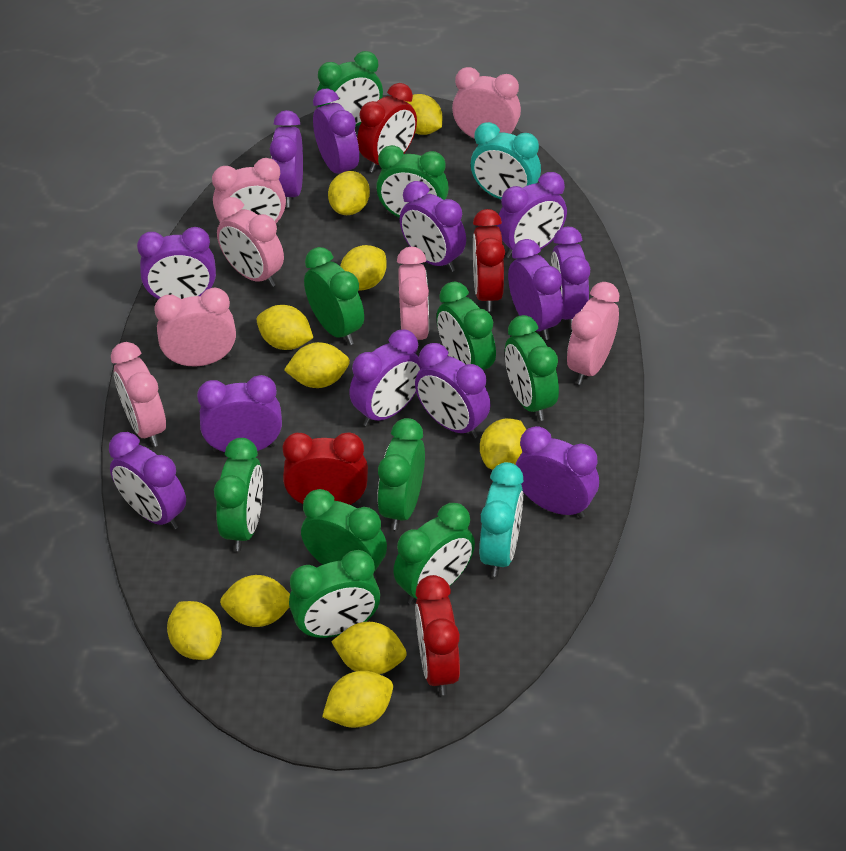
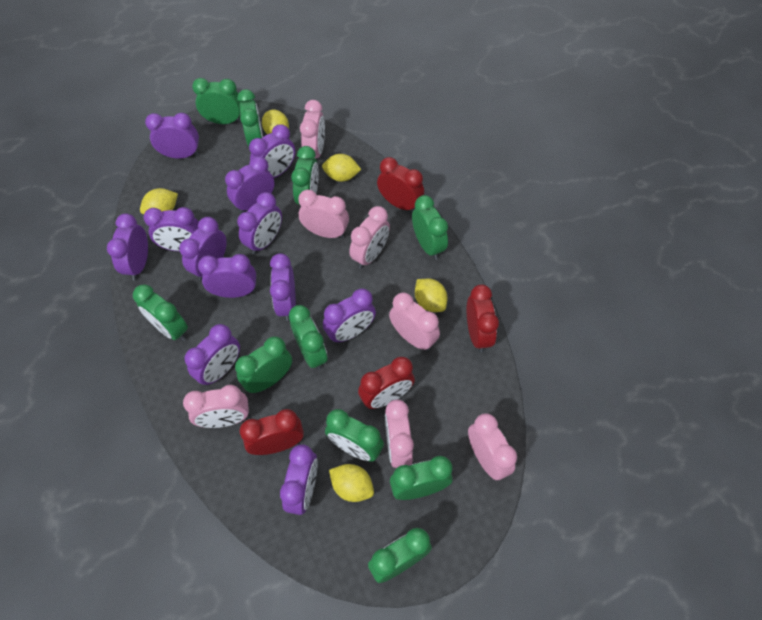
turquoise clock: 2 -> 0
yellow lemon: 10 -> 5

